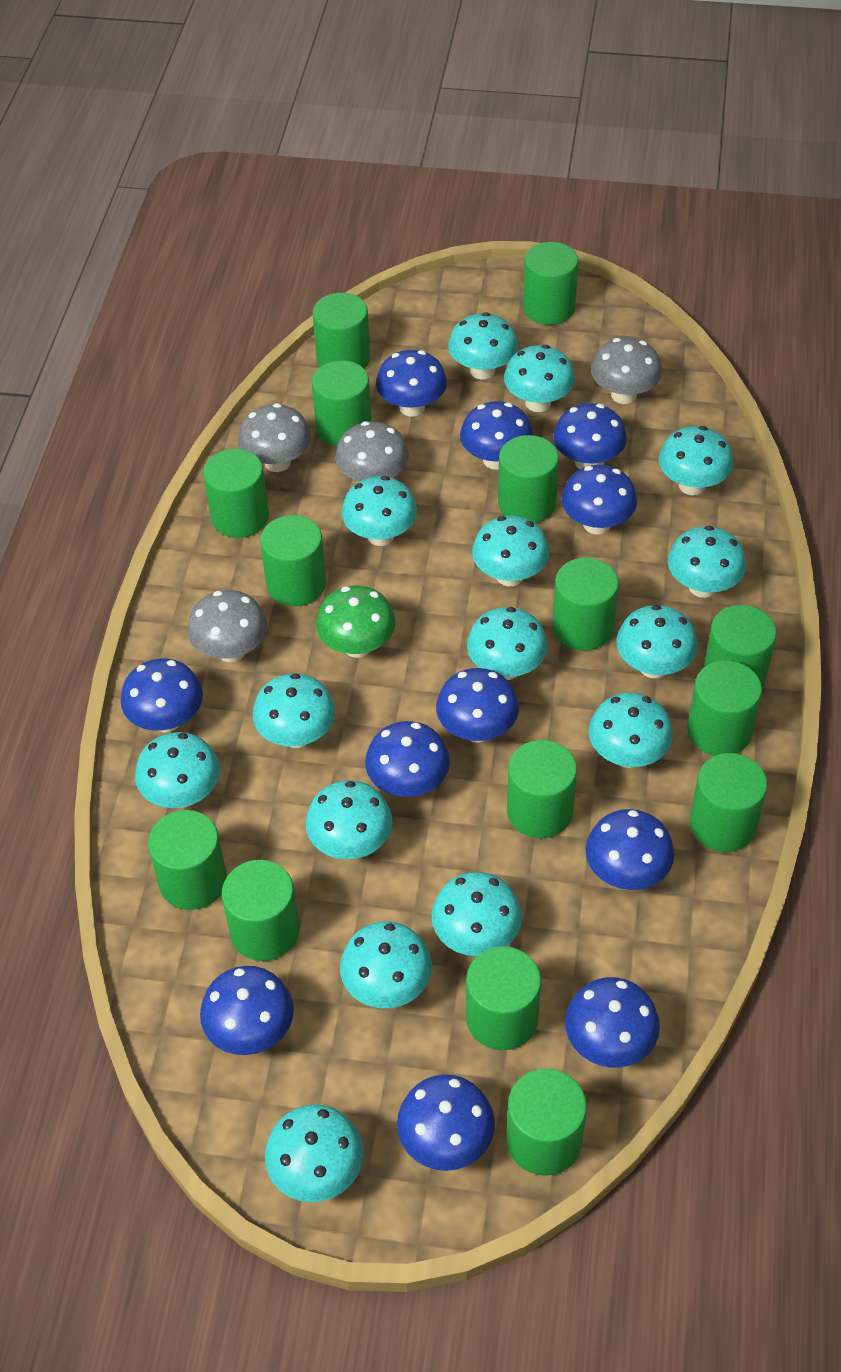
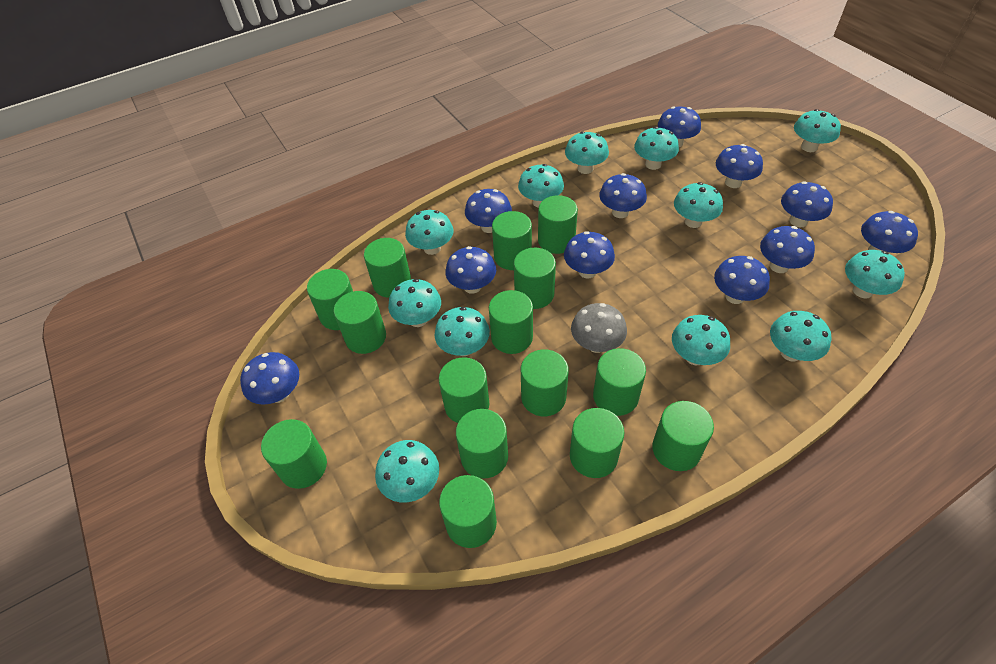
green mushroom: 1 -> 0
grey mushroom: 4 -> 1
turquoise mushroom: 15 -> 12

